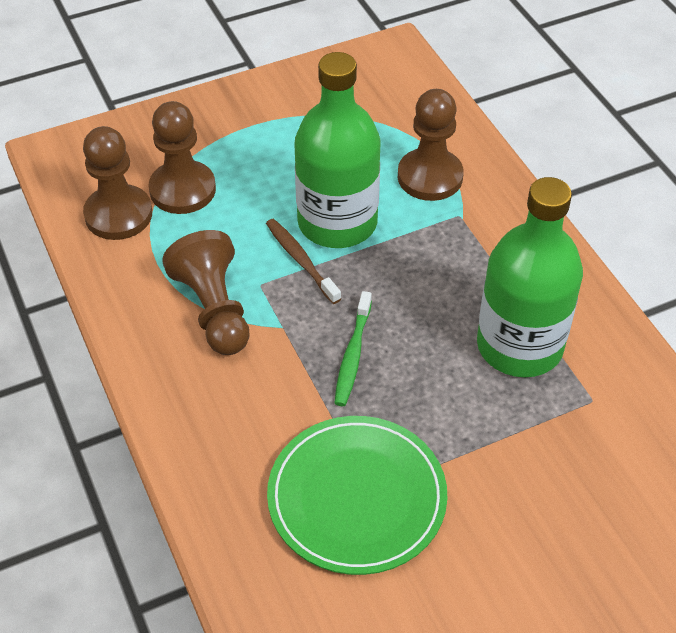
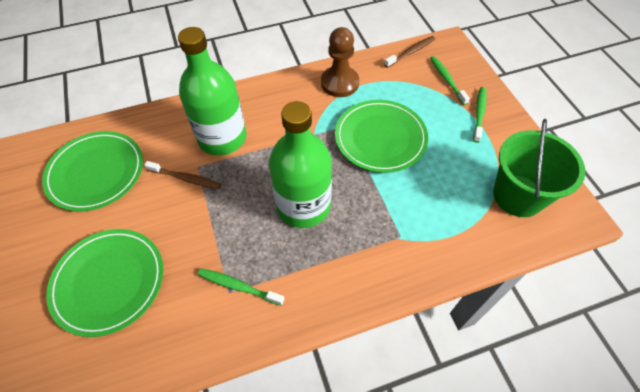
brown pawn: 4 -> 1
brown toothbrush: 1 -> 2
green bucket: 0 -> 1
green plate: 1 -> 3
green toothbrush: 1 -> 3

